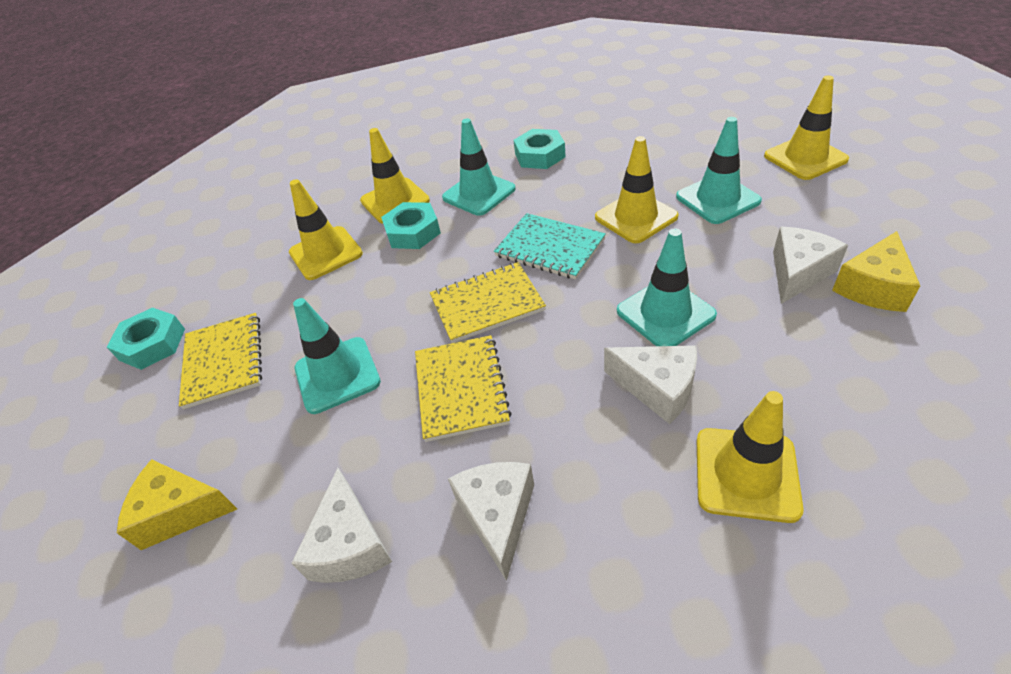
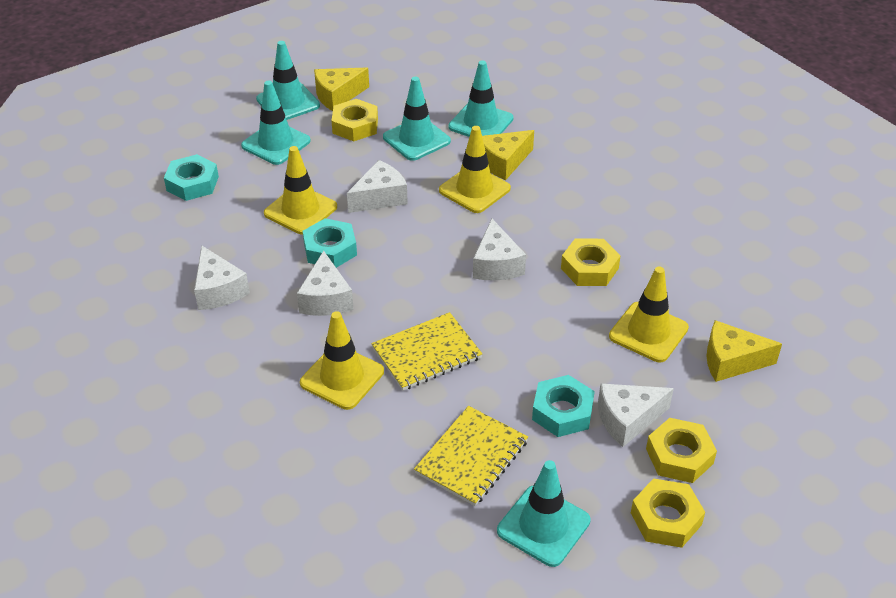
turquoise notebook: 1 -> 0
turquoise traffic cone: 4 -> 5
white cheese: 4 -> 5
yellow cheese: 2 -> 3
yellow notebook: 3 -> 2
yellow nut: 0 -> 4
yellow traffic cone: 5 -> 4

